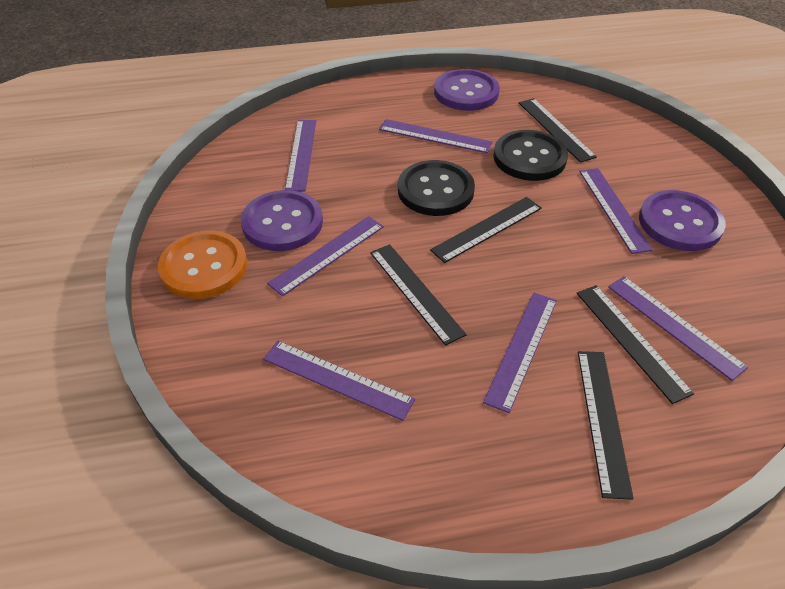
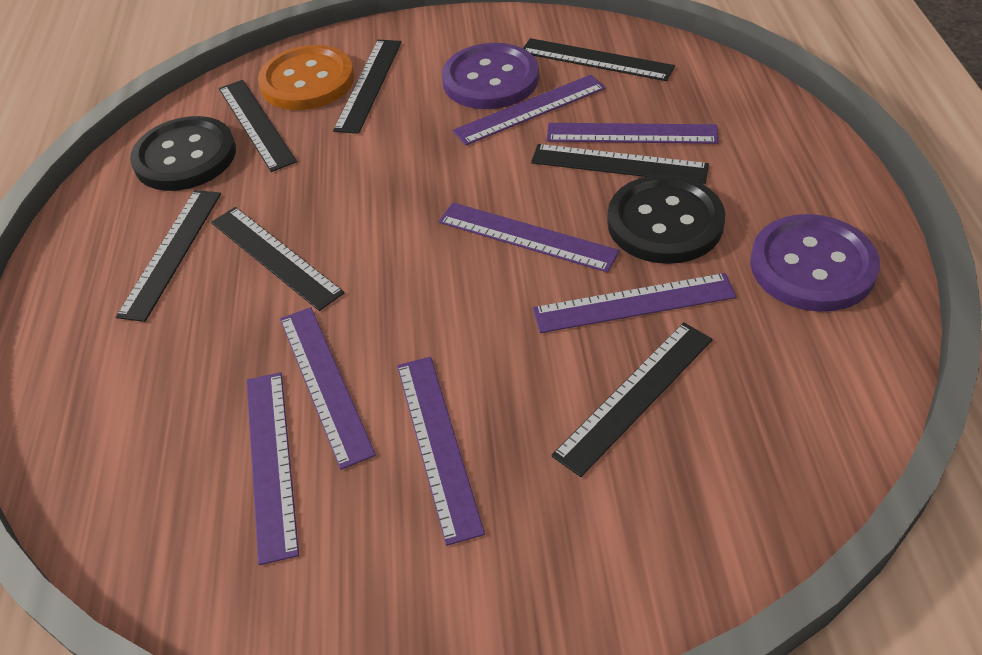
black ruler: 5 -> 7
purple button: 3 -> 2

